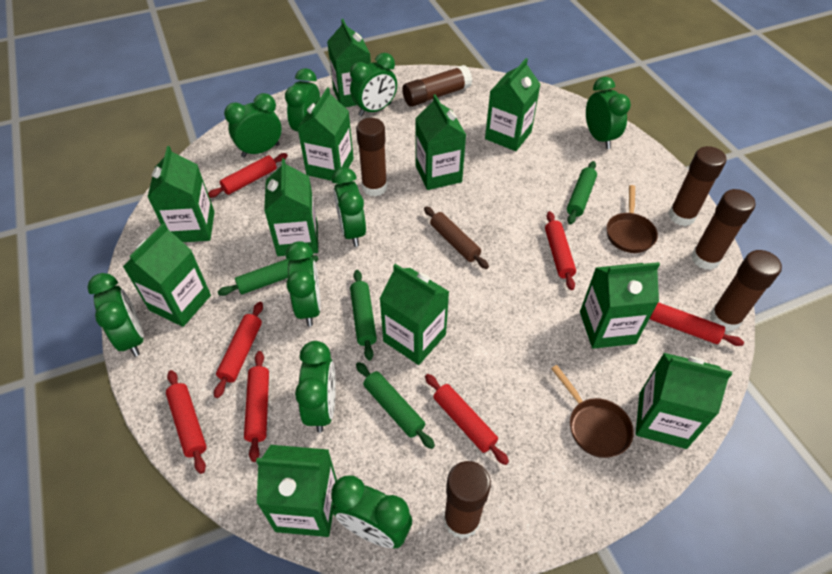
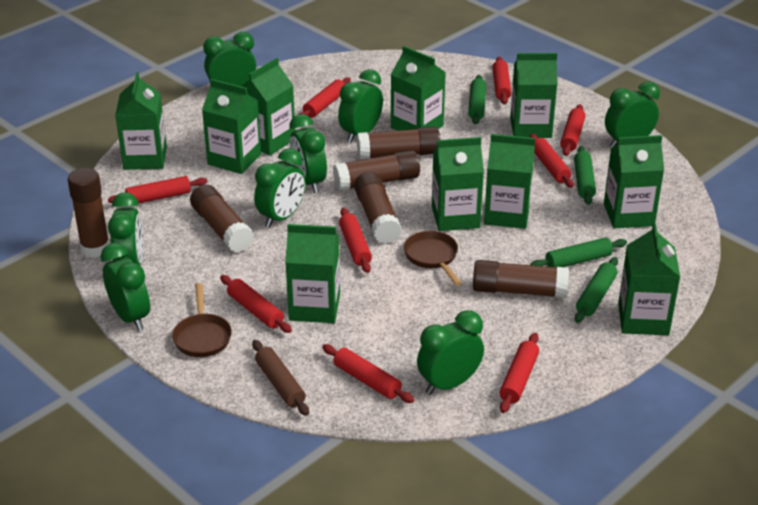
green carton: 11 -> 10
green clock: 9 -> 8
red rolling pin: 7 -> 9

